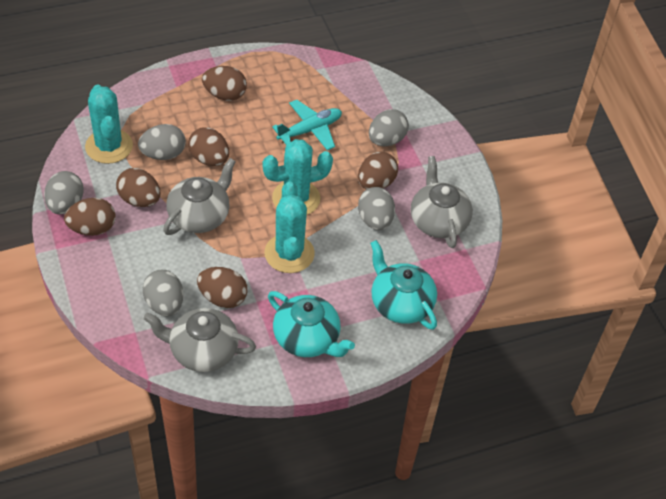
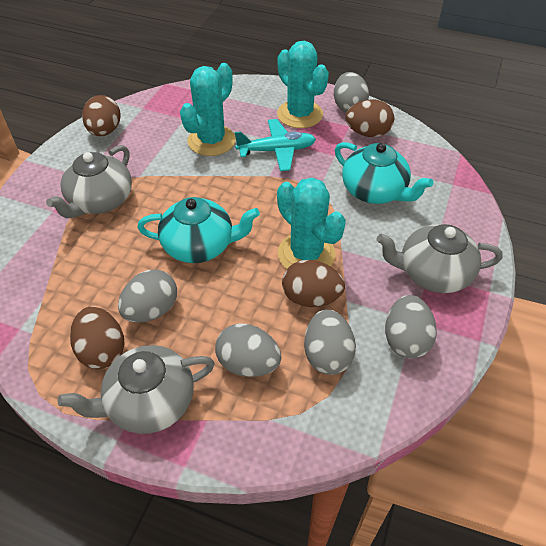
brown egg: 6 -> 4

